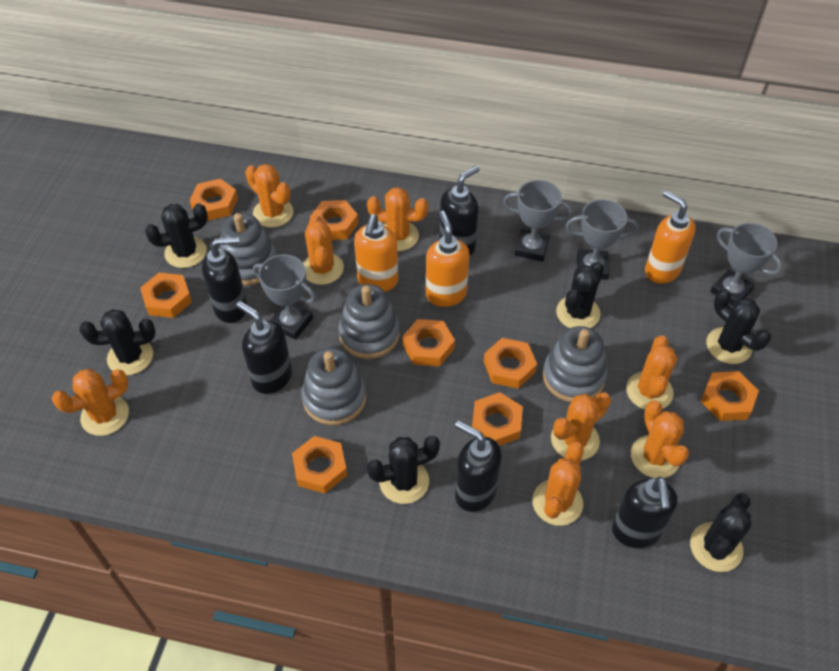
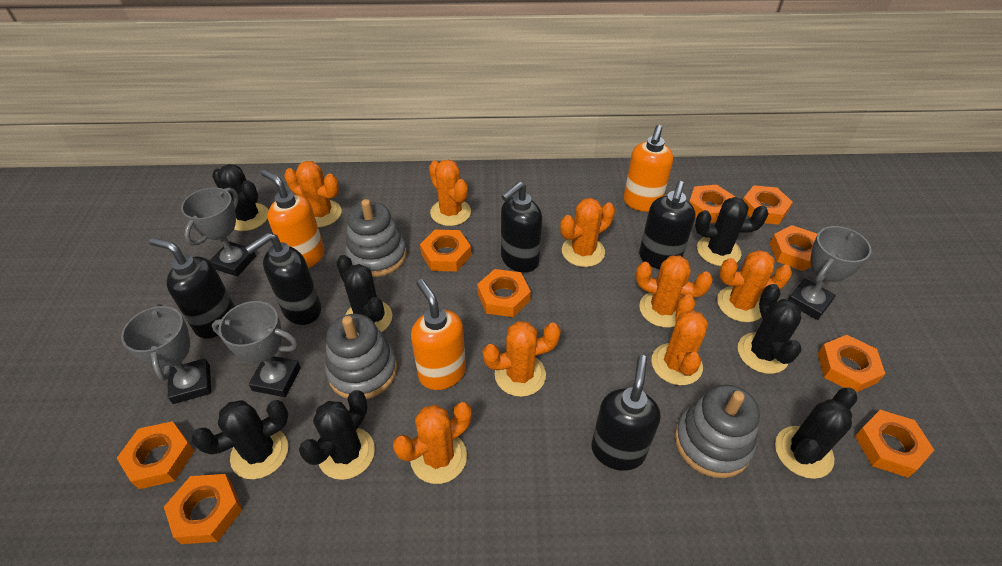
black cactus: 6 -> 7
grey stacking toy: 4 -> 3
orange nut: 8 -> 9

